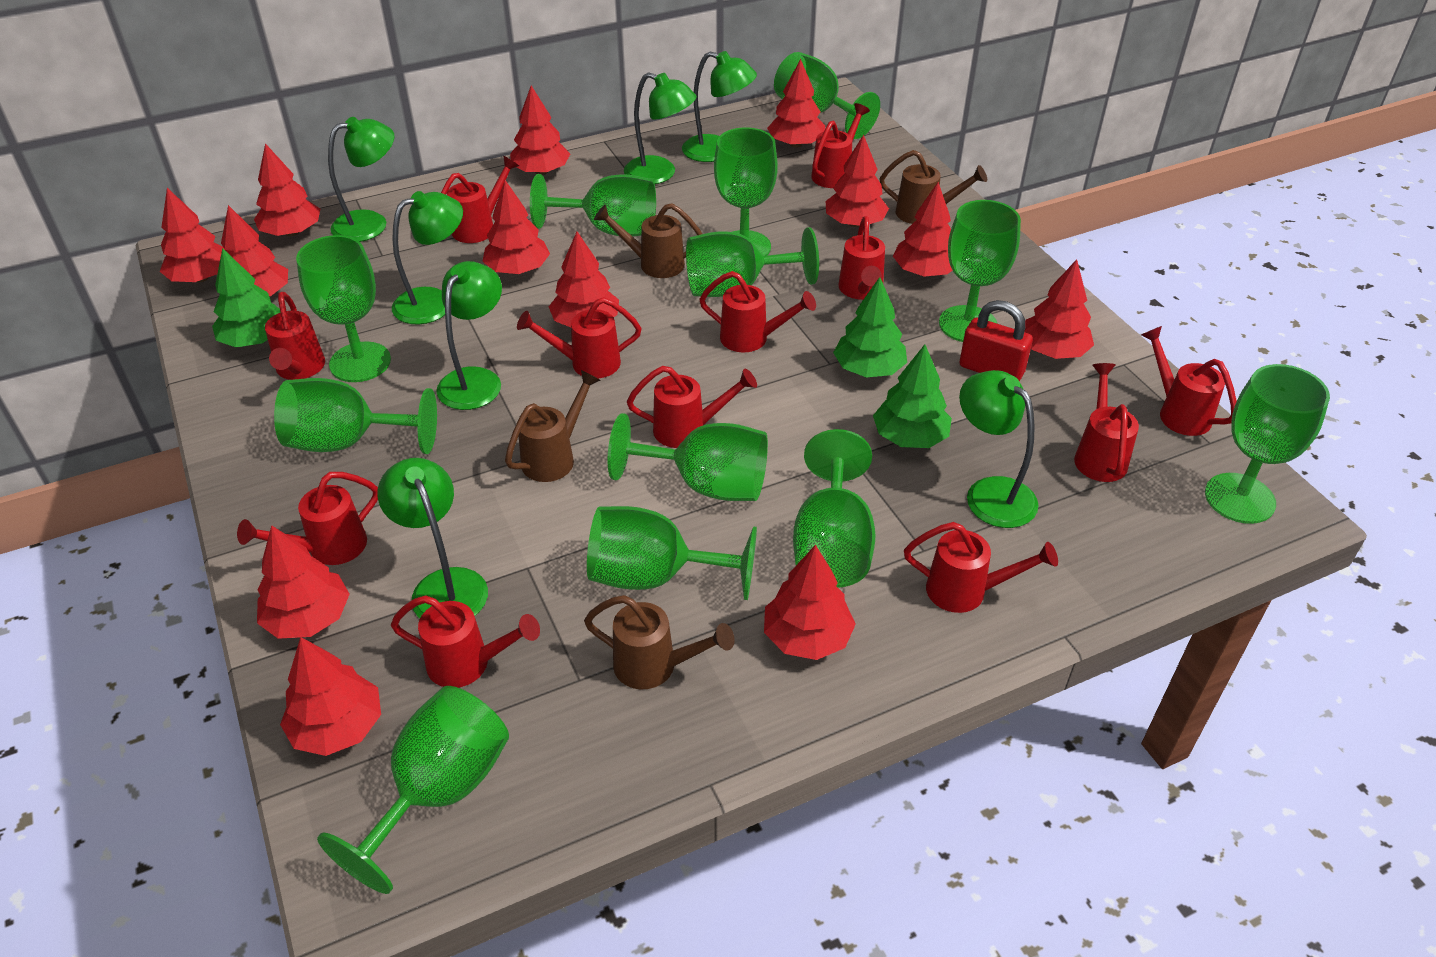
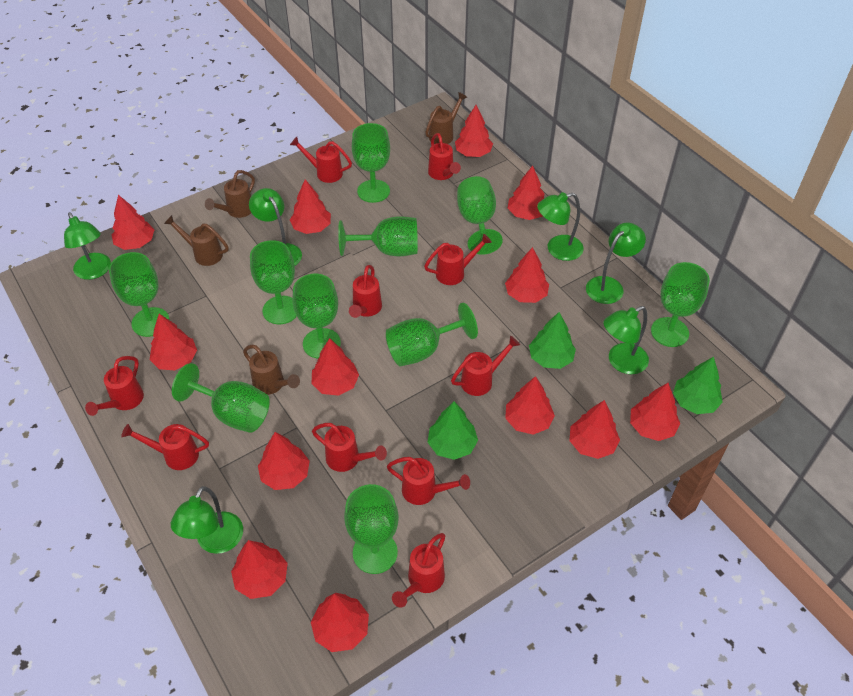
green goblet: 12 -> 10
green lamp: 7 -> 6
red padlock: 1 -> 0
red watering can: 12 -> 10

